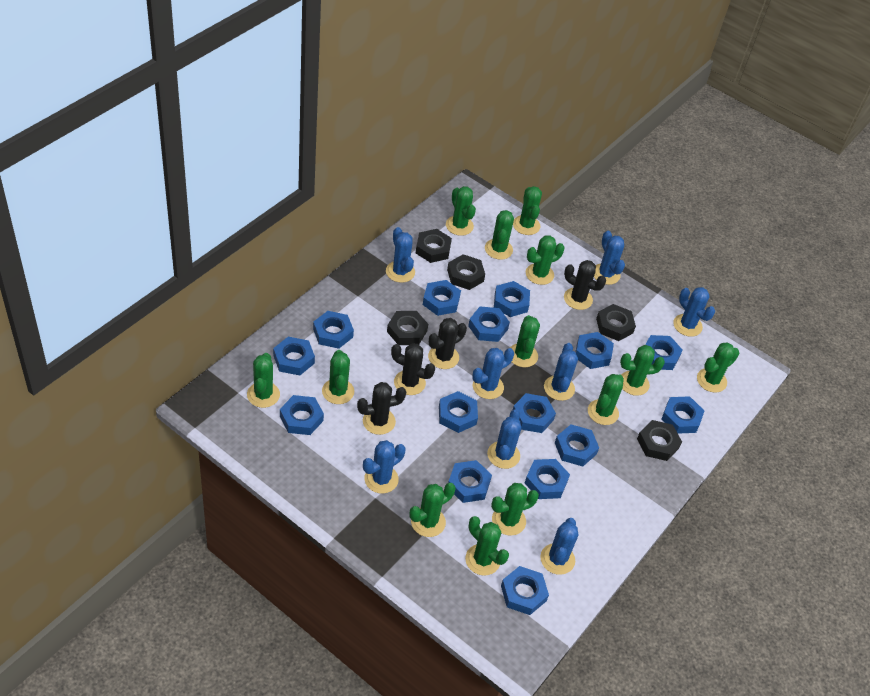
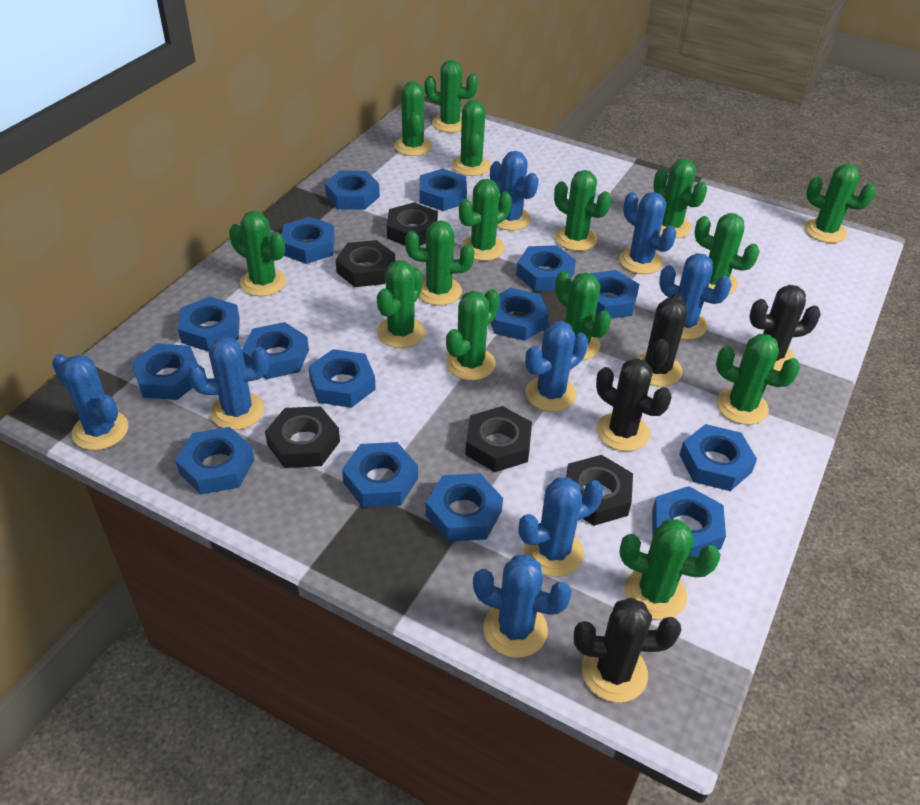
green cactus: 13 -> 15

